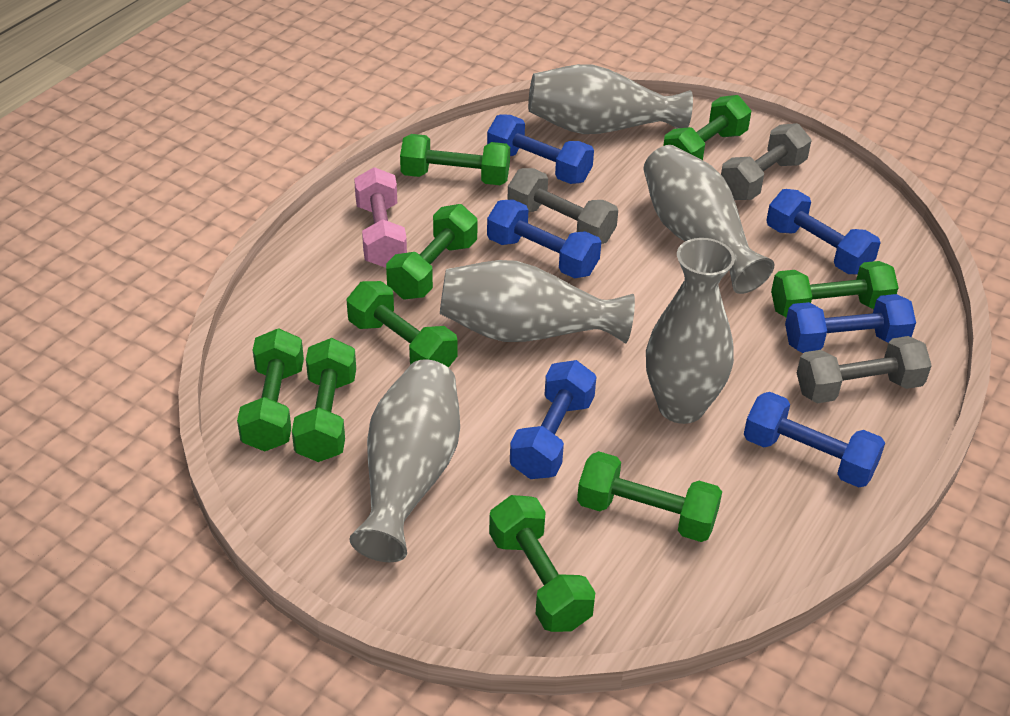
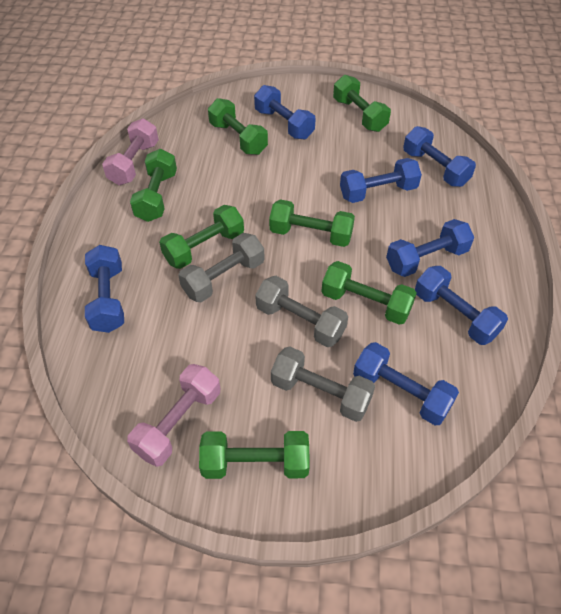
blue dumbbell: 6 -> 7
green dumbbell: 9 -> 7
grey vase: 5 -> 0
pink dumbbell: 1 -> 2

